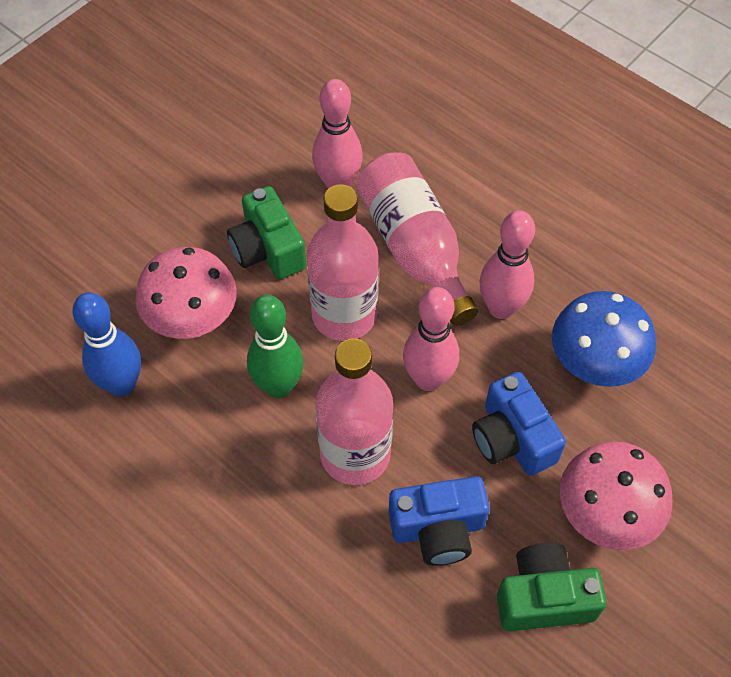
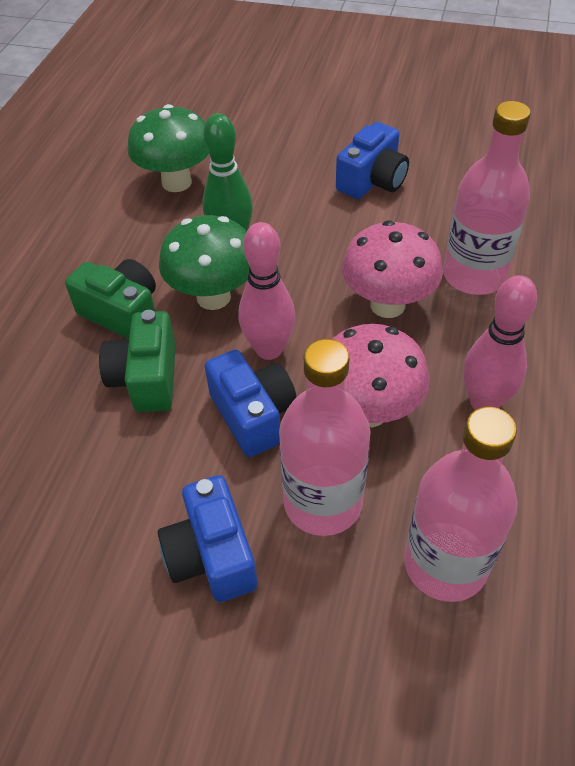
blue bowling pin: 1 -> 0
blue camera: 2 -> 3
blue mushroom: 1 -> 0
green mushroom: 0 -> 2
pink bowling pin: 3 -> 2

